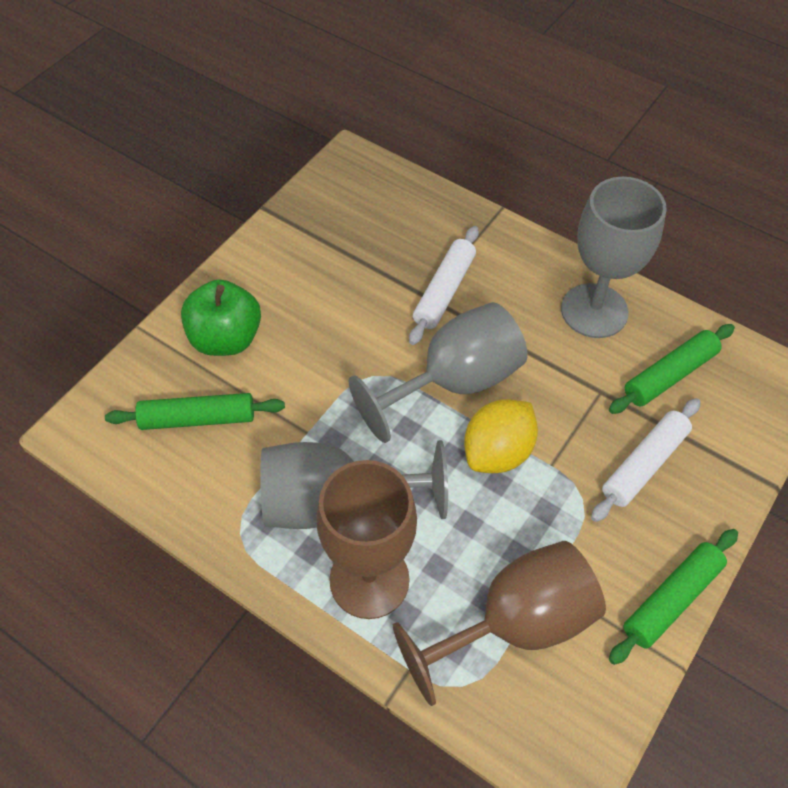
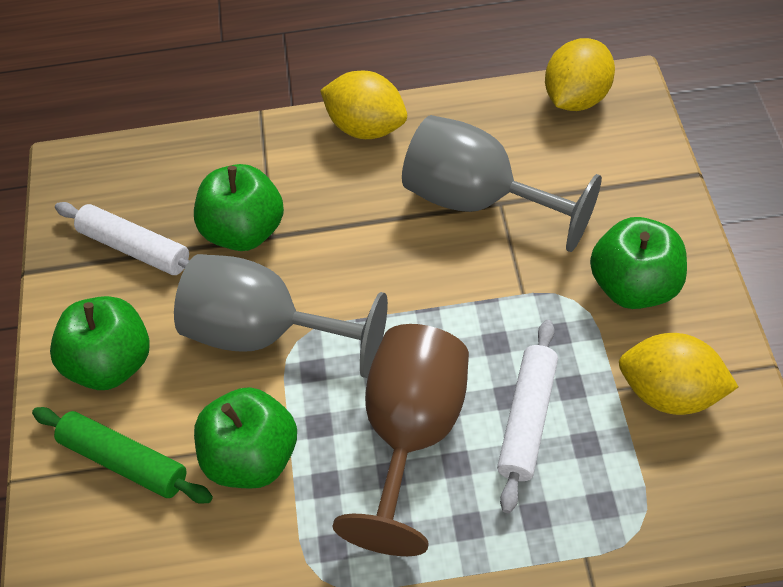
brown goblet: 2 -> 1
green apple: 1 -> 4
green rolling pin: 3 -> 1
grey goblet: 3 -> 2
yellow lemon: 1 -> 3

